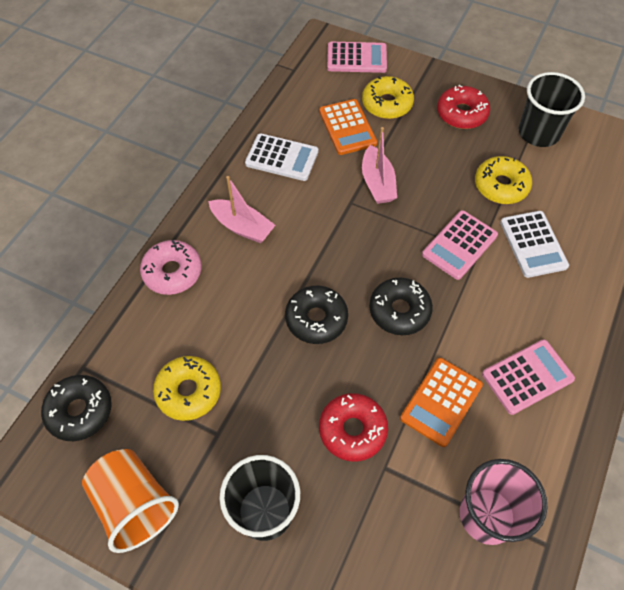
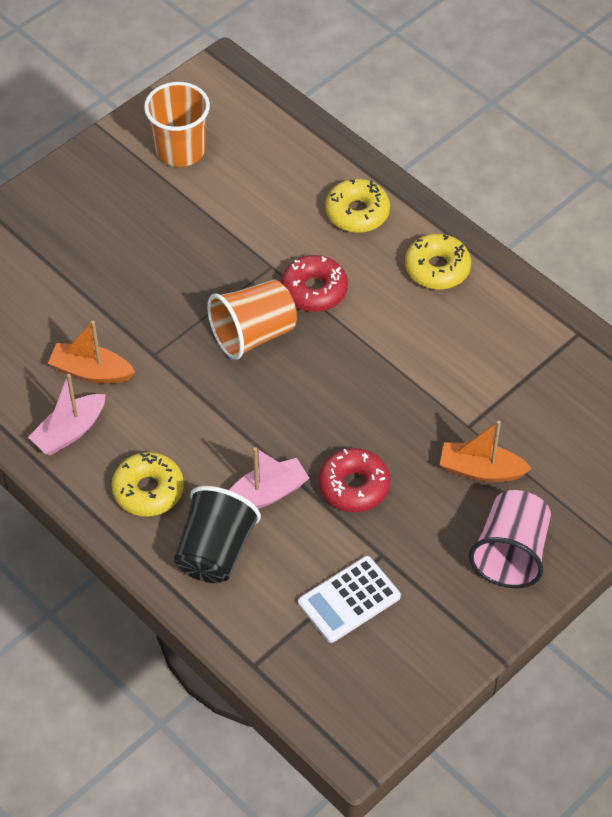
black cup: 2 -> 1
black donut: 3 -> 0
orange boat: 0 -> 2
orange calculator: 2 -> 0
orange cup: 1 -> 2
pink calculator: 3 -> 0
pink donut: 1 -> 0
white calculator: 2 -> 1

